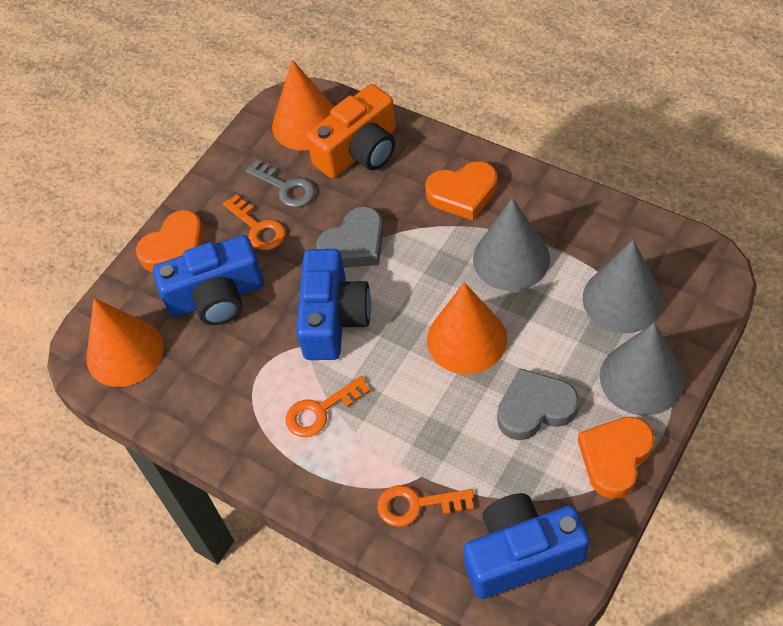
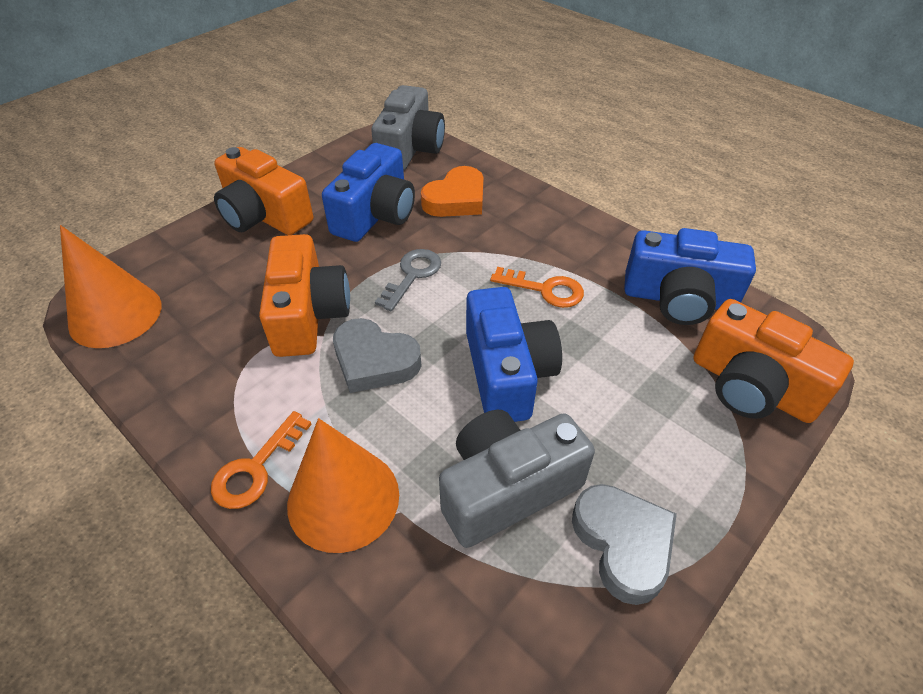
grey camera: 0 -> 2
grey cone: 3 -> 0
orange camera: 1 -> 3
orange cone: 3 -> 2
orange heart: 3 -> 1
orange key: 3 -> 2

